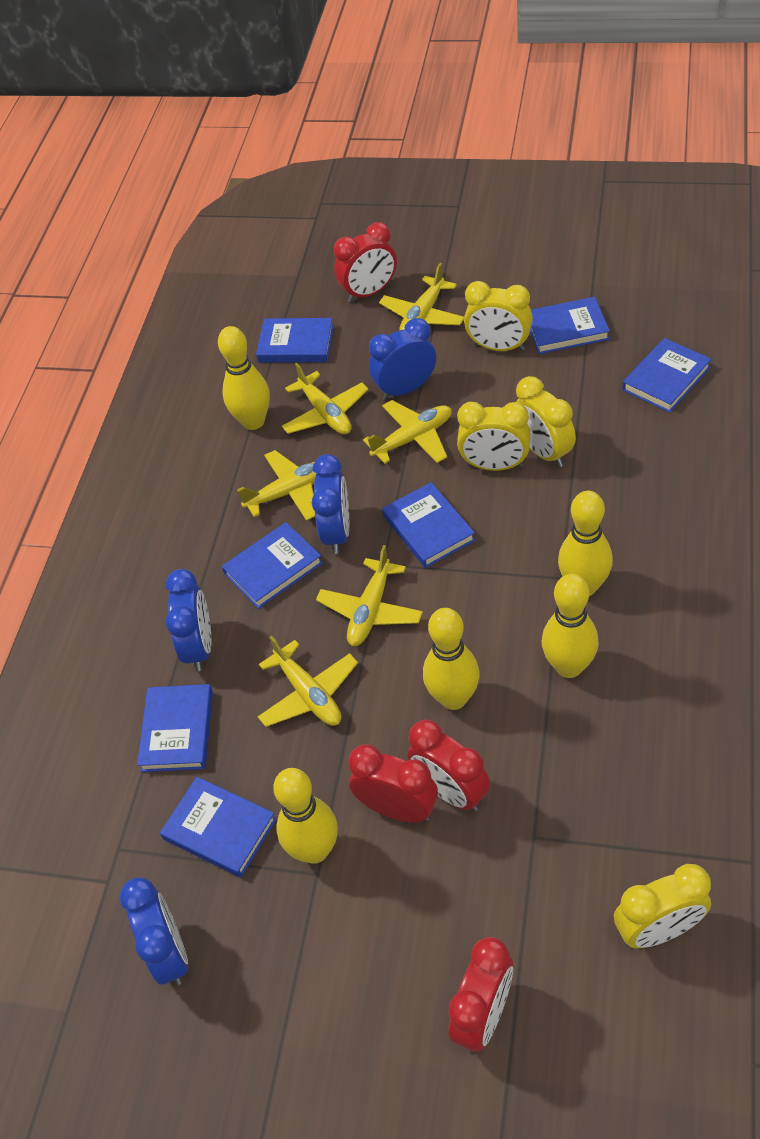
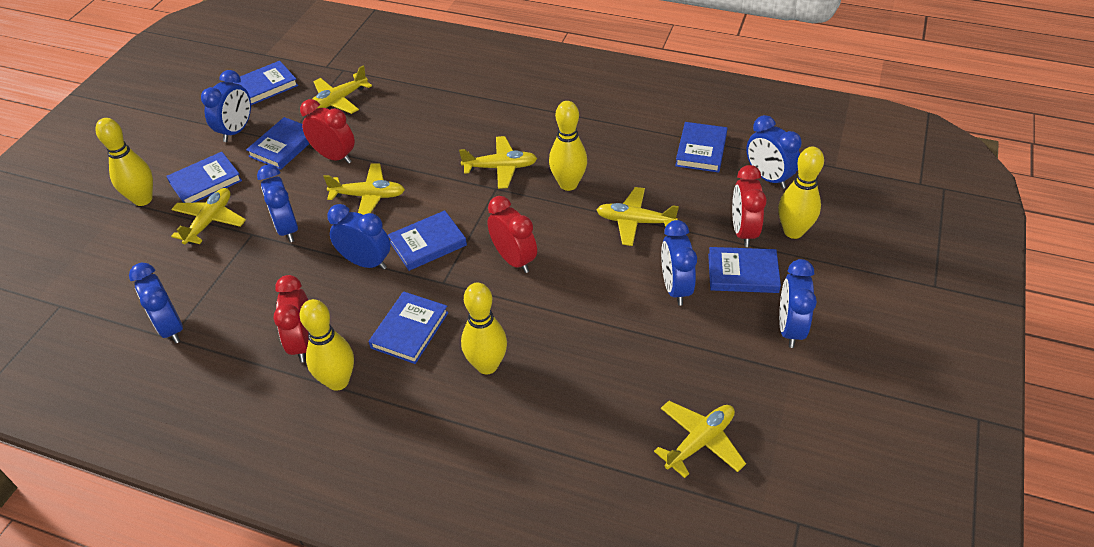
blue clock: 4 -> 7
yellow clock: 4 -> 0

